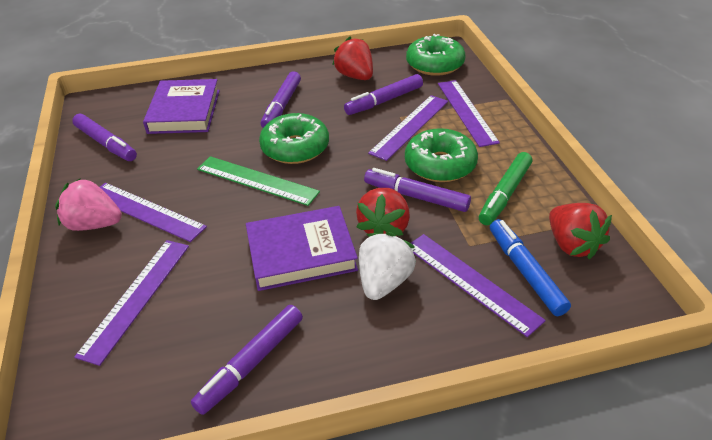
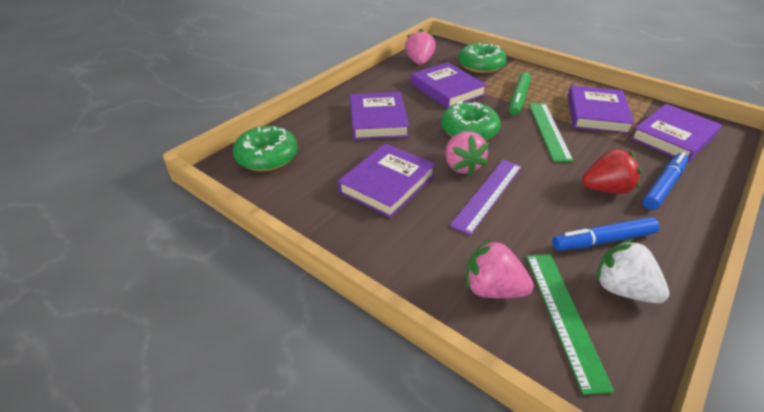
blue marker: 1 -> 2
green ruler: 1 -> 2
pink strawberry: 1 -> 3
purple book: 2 -> 5
purple marker: 5 -> 0
purple ruler: 5 -> 1
red strawberry: 3 -> 1

